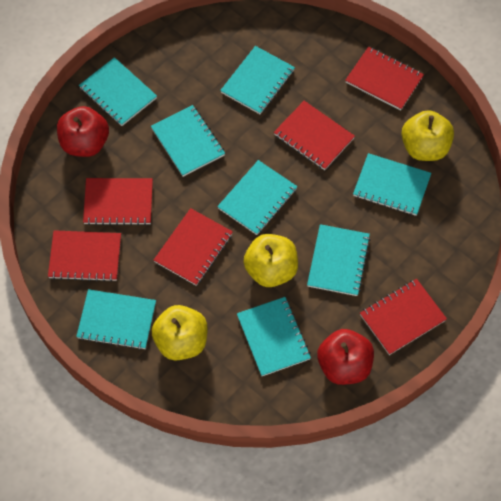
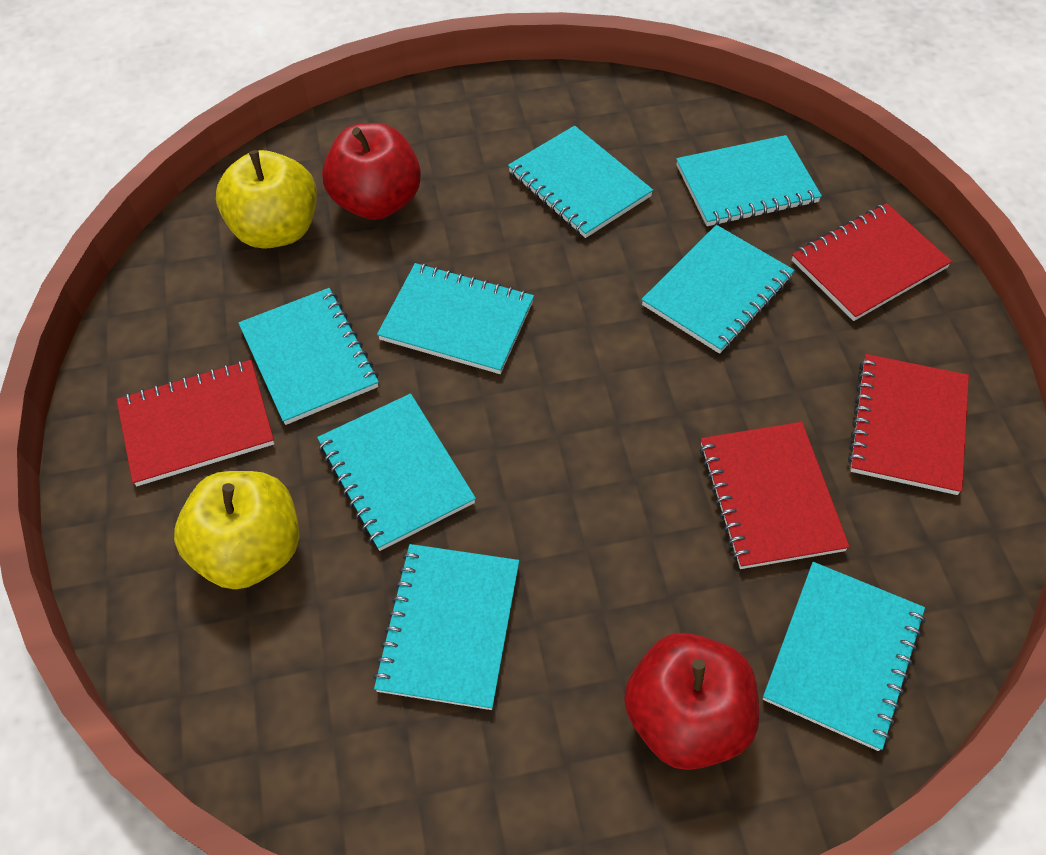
red notebook: 6 -> 4
yellow apple: 3 -> 2

